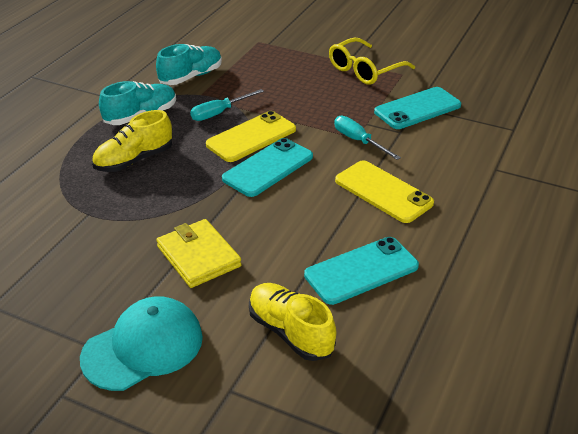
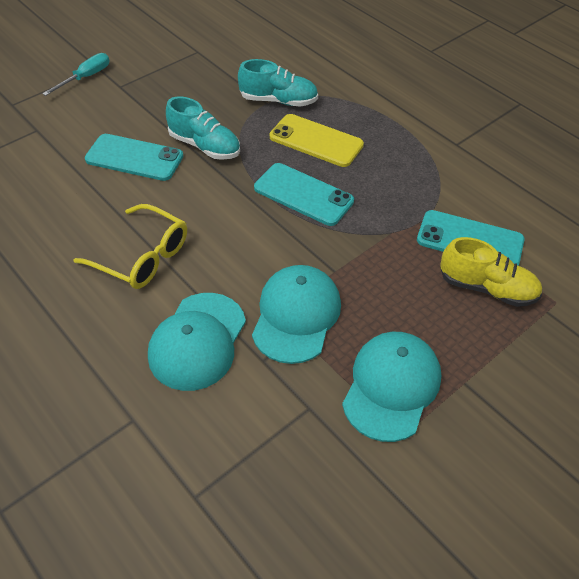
turquoise cap: 1 -> 3
turquoise screwdriver: 2 -> 1
yellow phone: 2 -> 1
yellow shoe: 2 -> 1
yellow wallet: 1 -> 0

